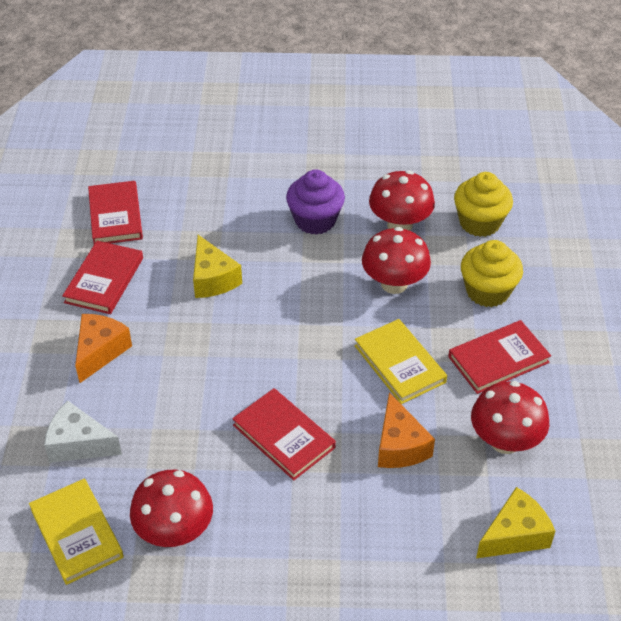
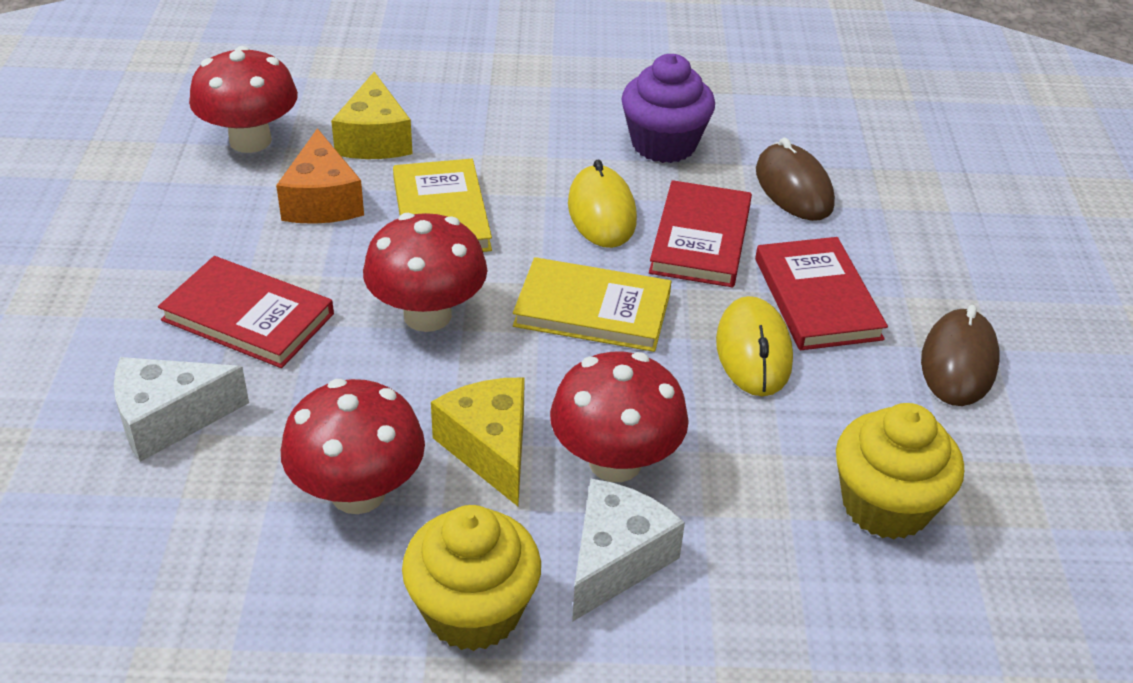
brown mouse: 0 -> 2
orange cheese: 2 -> 1
red book: 4 -> 3
white cheese: 1 -> 2
yellow mouse: 0 -> 2

